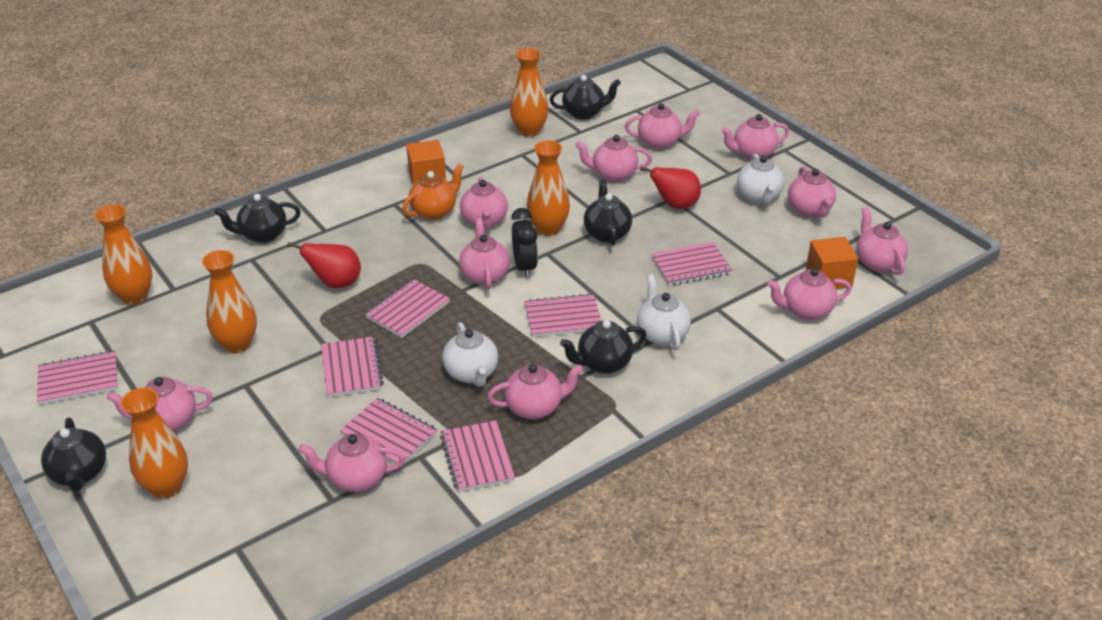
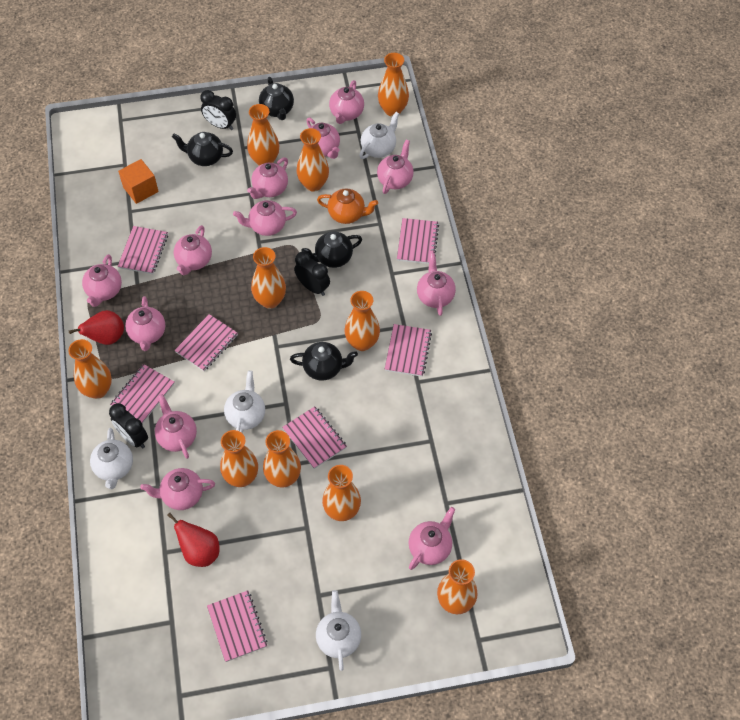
black clock: 1 -> 3
black teapot: 5 -> 4
orange cube: 2 -> 1
orange vase: 5 -> 10
pink teapot: 11 -> 12
white teapot: 3 -> 4

